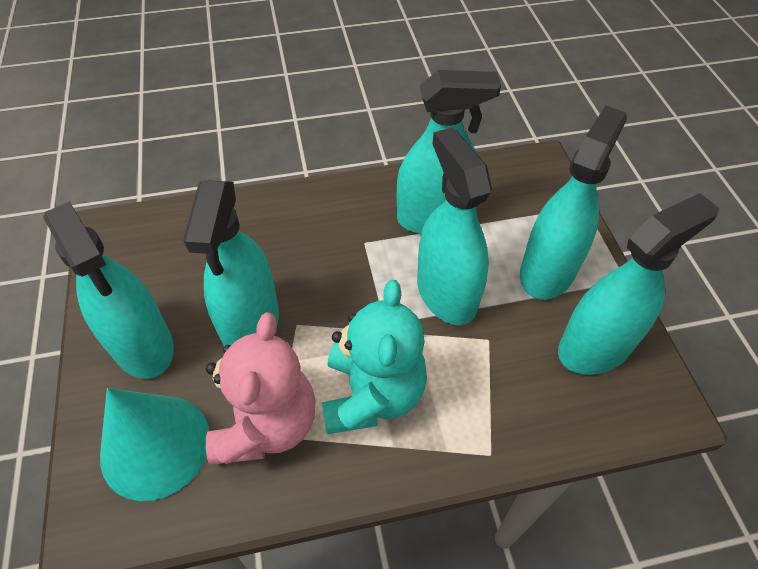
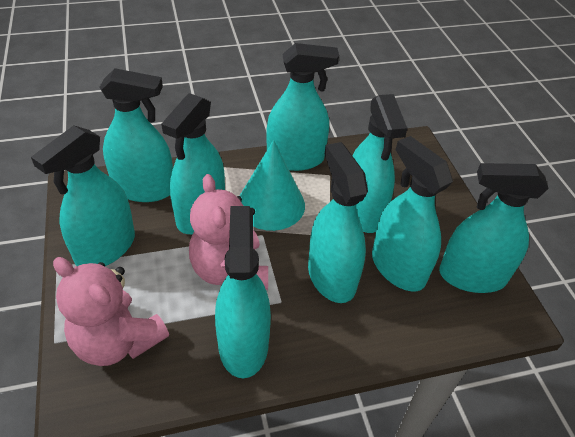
pink teddy bear: 1 -> 2
turquoise spray bottle: 6 -> 9
turquoise teddy bear: 1 -> 0

